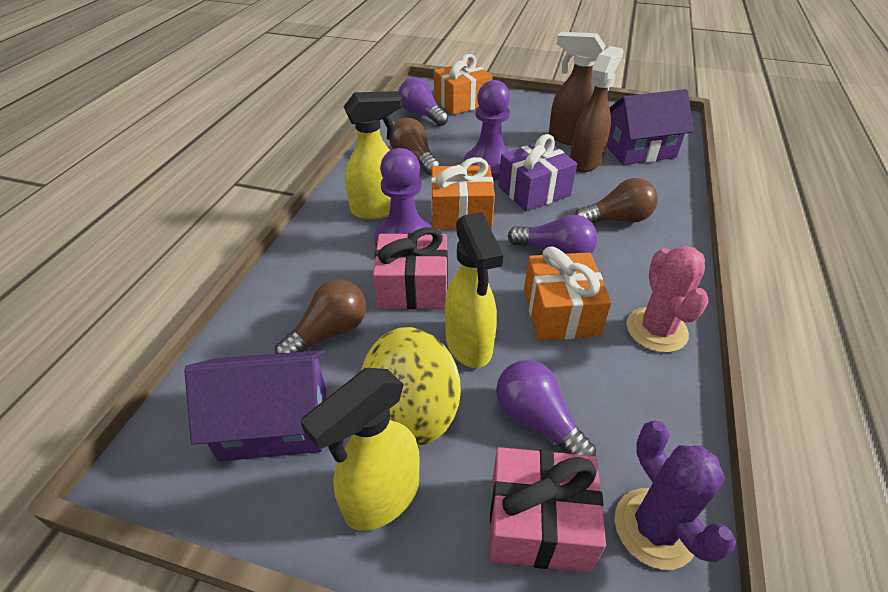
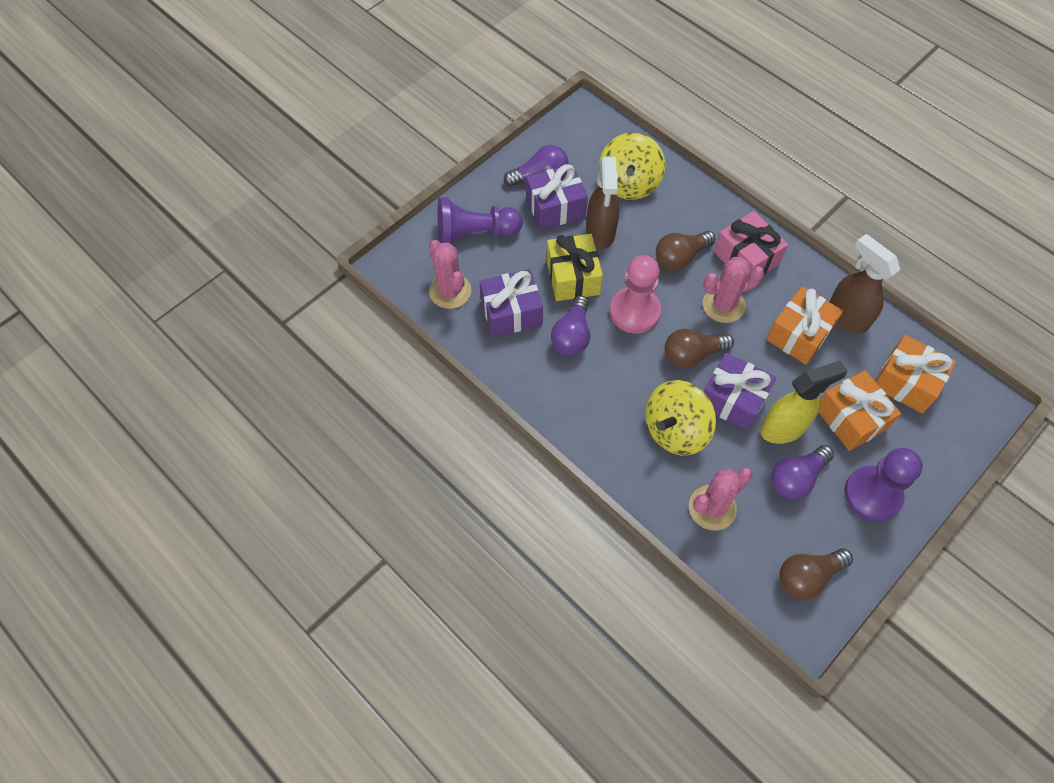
pink cactus: 1 -> 3
pink gift: 2 -> 1
pink pawn: 0 -> 1
purple cactus: 1 -> 0
purple gift: 1 -> 3
purple house: 2 -> 0
yellow gift: 0 -> 1
yellow spinning top: 1 -> 2
yellow spray bottle: 3 -> 1

